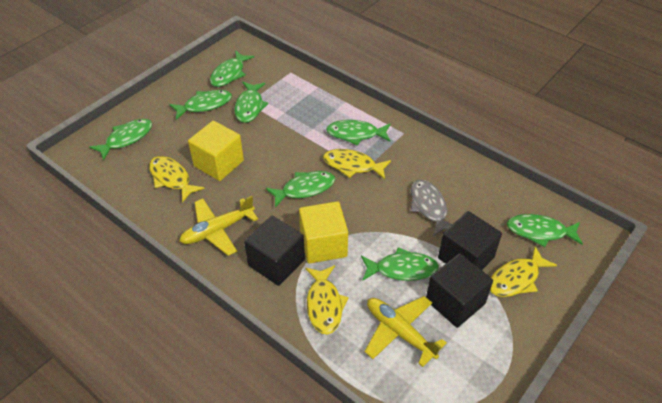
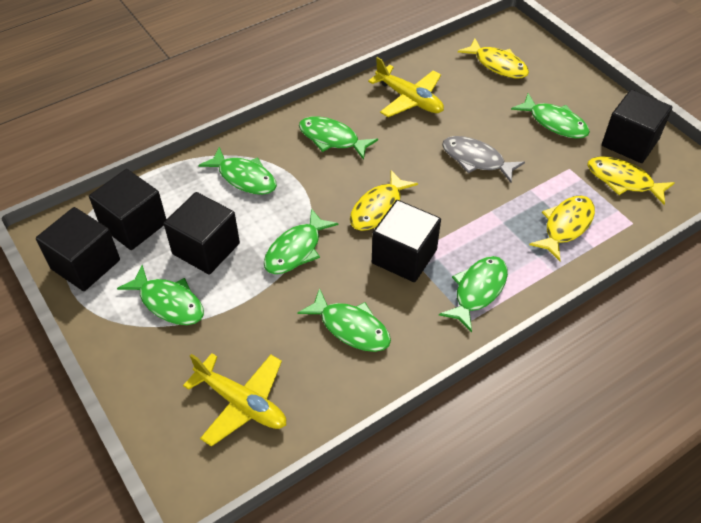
black cube: 3 -> 5
green fish: 8 -> 7
yellow cube: 2 -> 0

